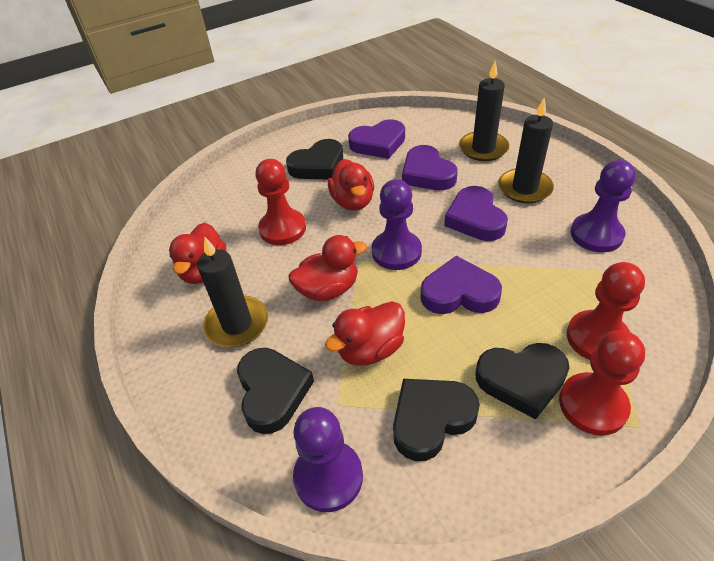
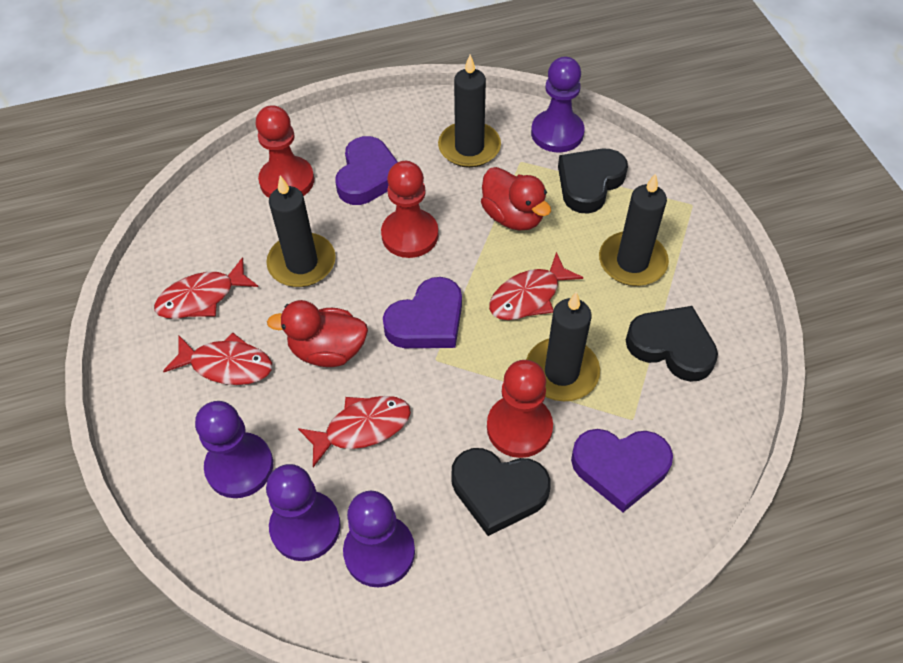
black candle: 3 -> 4
black heart: 4 -> 3
purple heart: 4 -> 3
purple pawn: 3 -> 4
red duck: 4 -> 2
red fish: 0 -> 4

